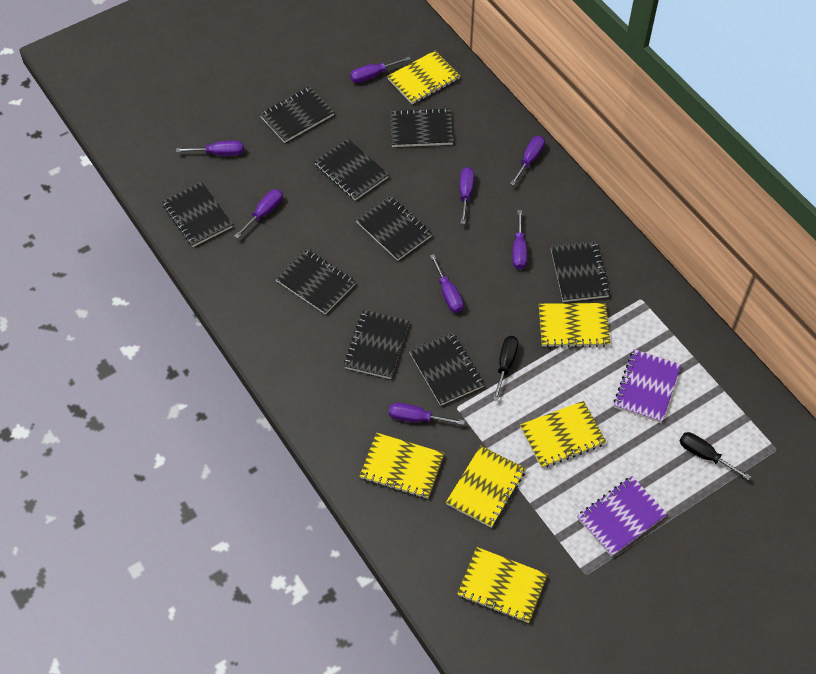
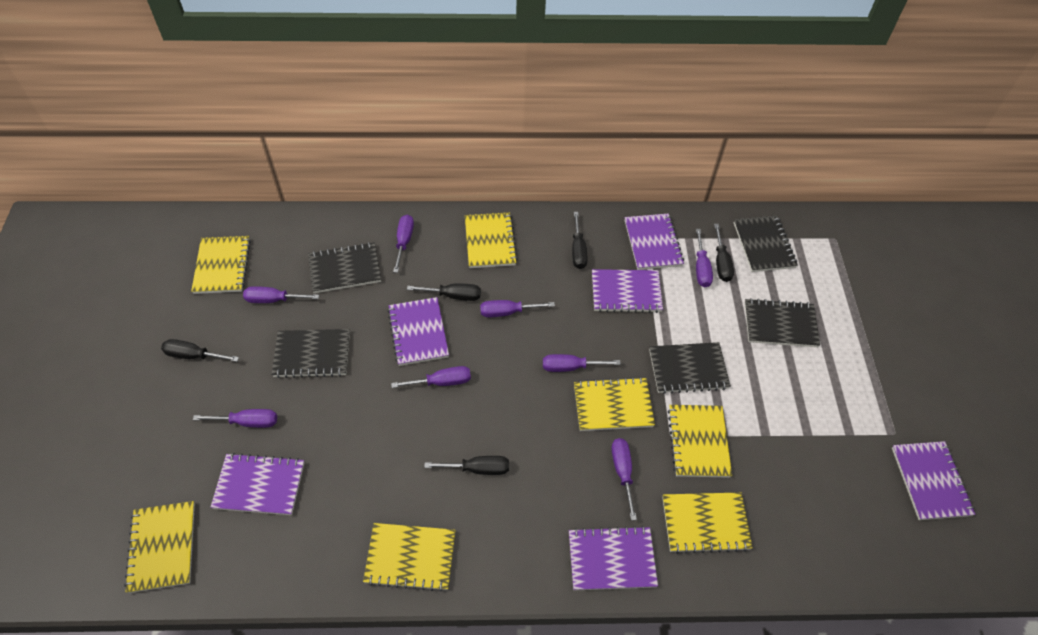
black notebook: 9 -> 5
black screwdriver: 2 -> 5
purple notebook: 2 -> 6
yellow notebook: 6 -> 7

